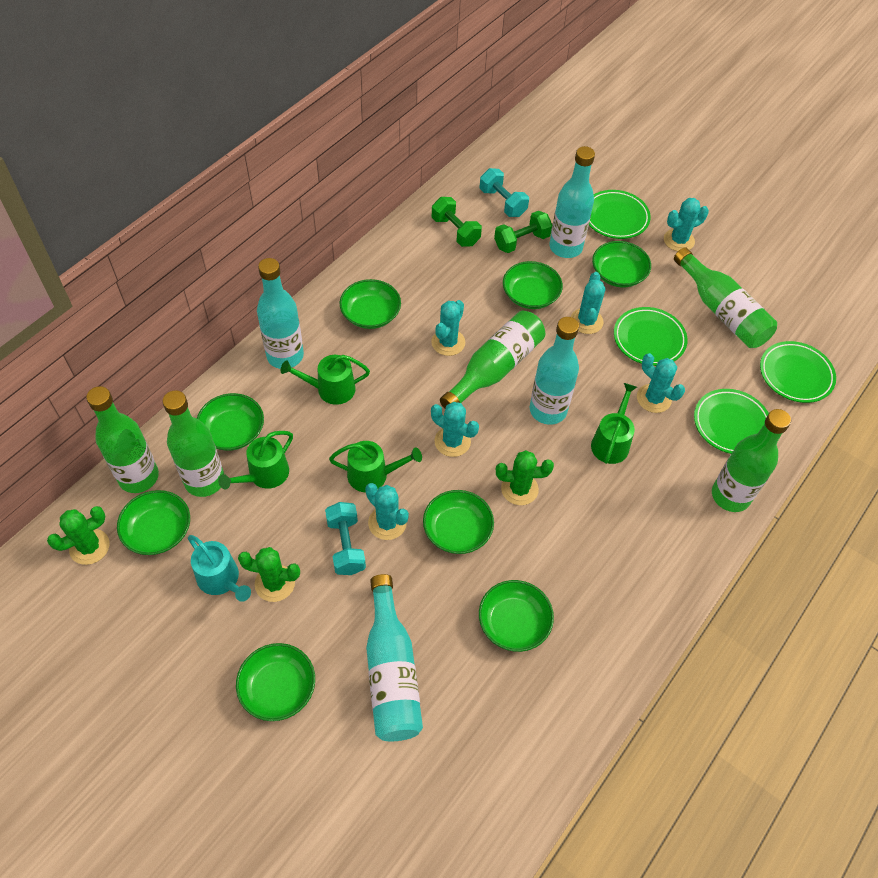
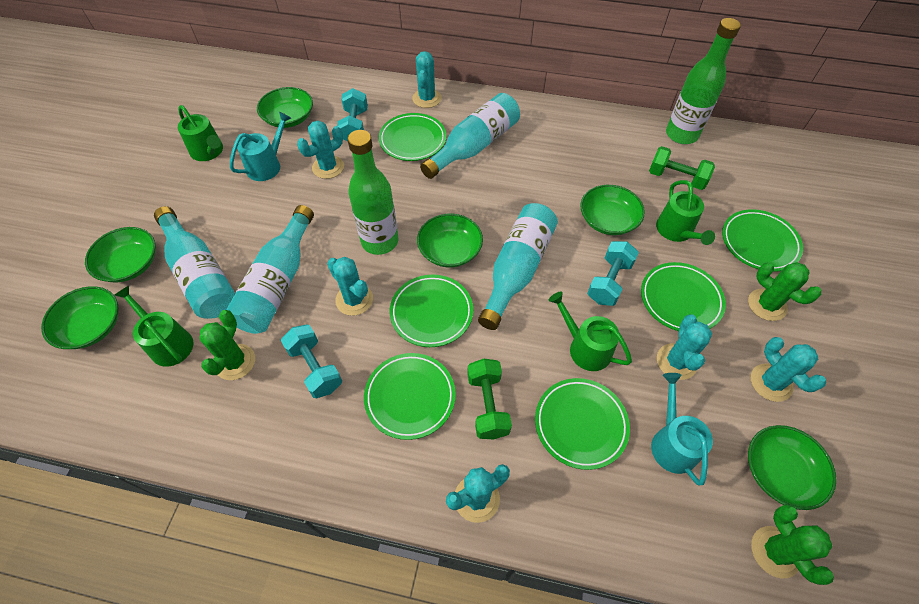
green bottle: 5 -> 2
green bowl: 8 -> 6
green plate: 4 -> 6
turquoise dumbbell: 2 -> 3
turquoise watering can: 1 -> 2

